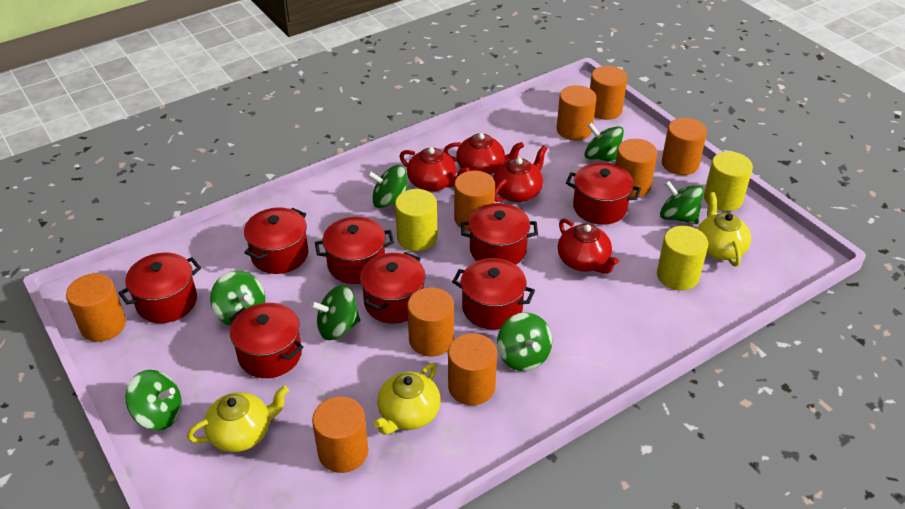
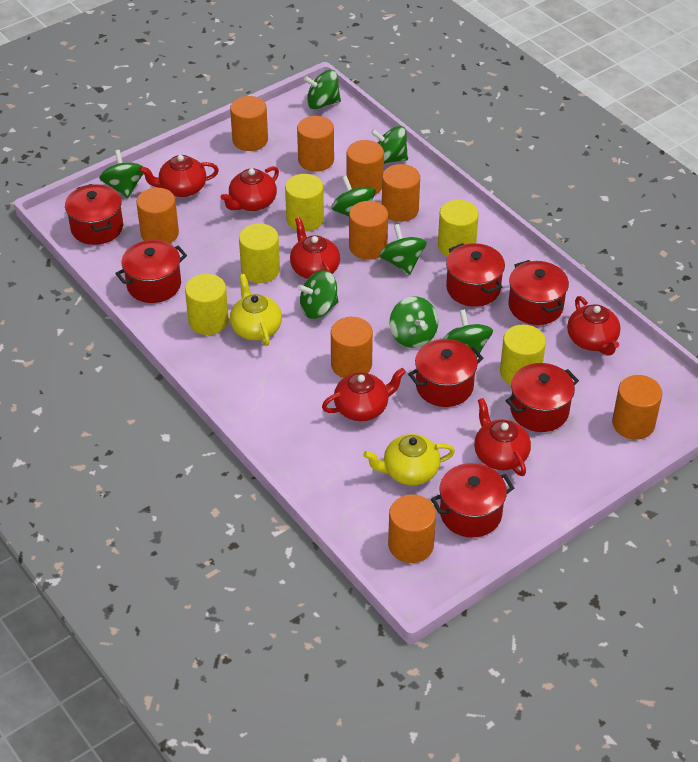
green spinning top: 7 -> 8
red pot: 8 -> 7
red teapot: 4 -> 6
yellow cylinder: 3 -> 5
yellow teapot: 3 -> 2

